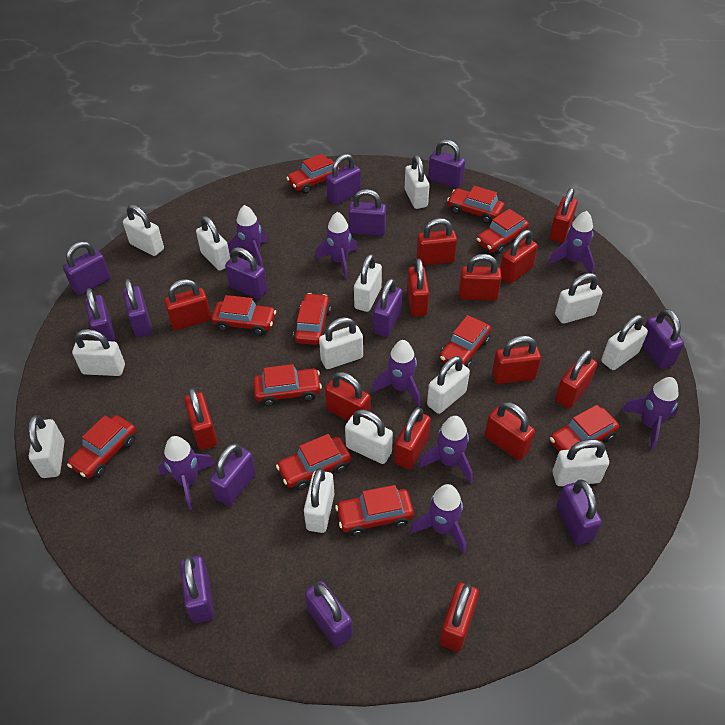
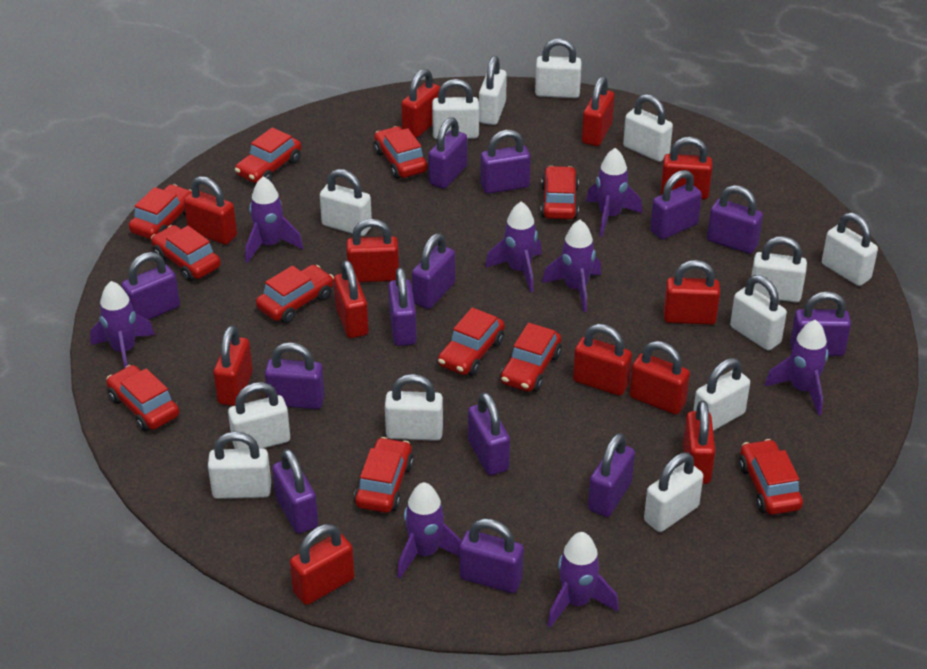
red padlock: 13 -> 12

